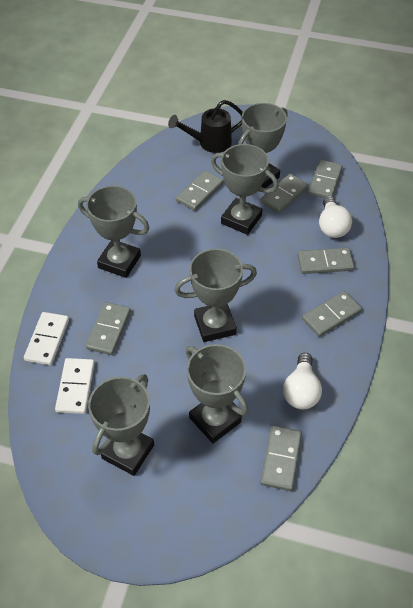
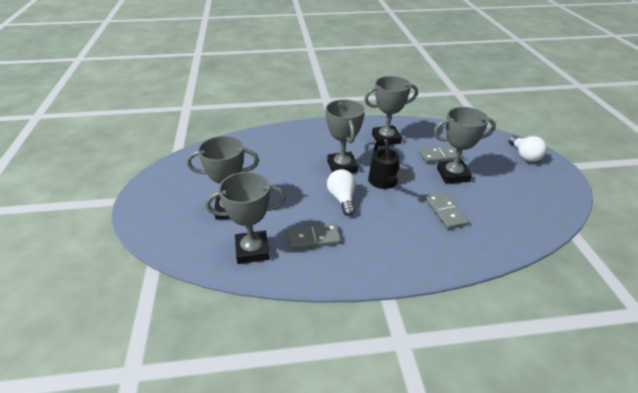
grey domino: 7 -> 3
grey trophy: 6 -> 5
white domino: 2 -> 0

